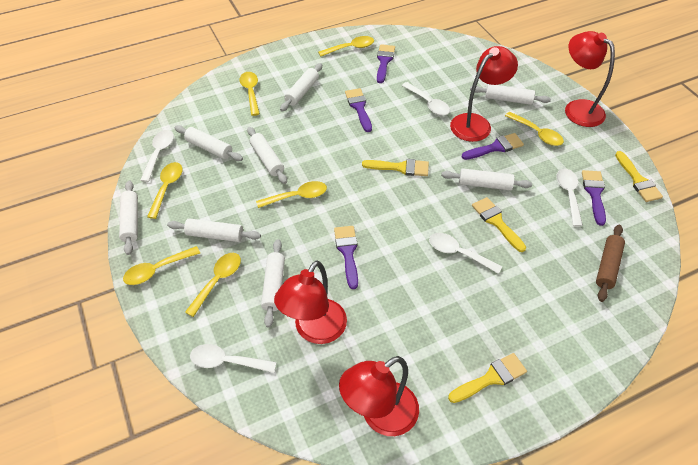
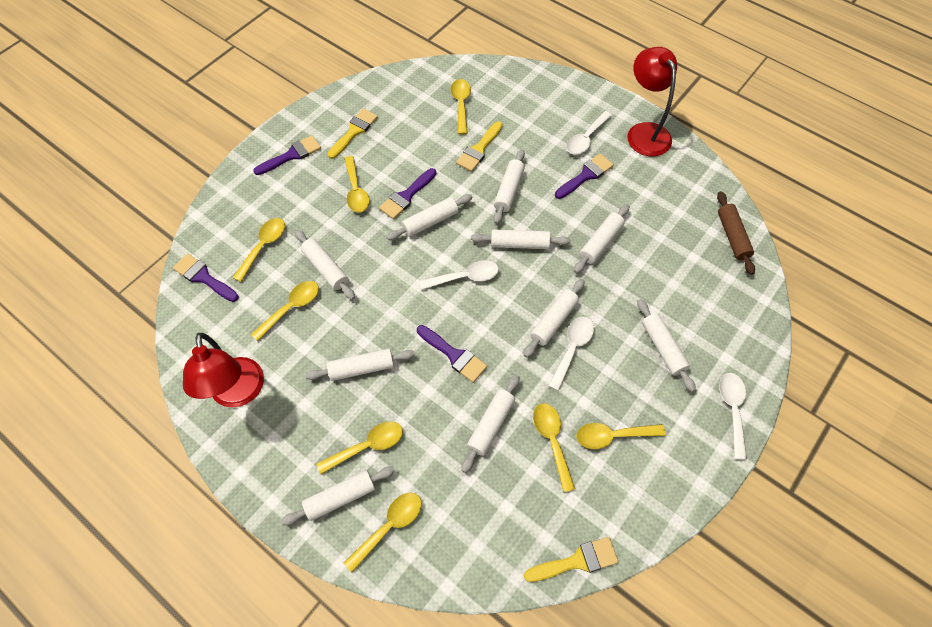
red lamp: 4 -> 2
white rolling pin: 8 -> 10
white spoon: 5 -> 4
yellow brush: 4 -> 3
yellow spoon: 7 -> 8

